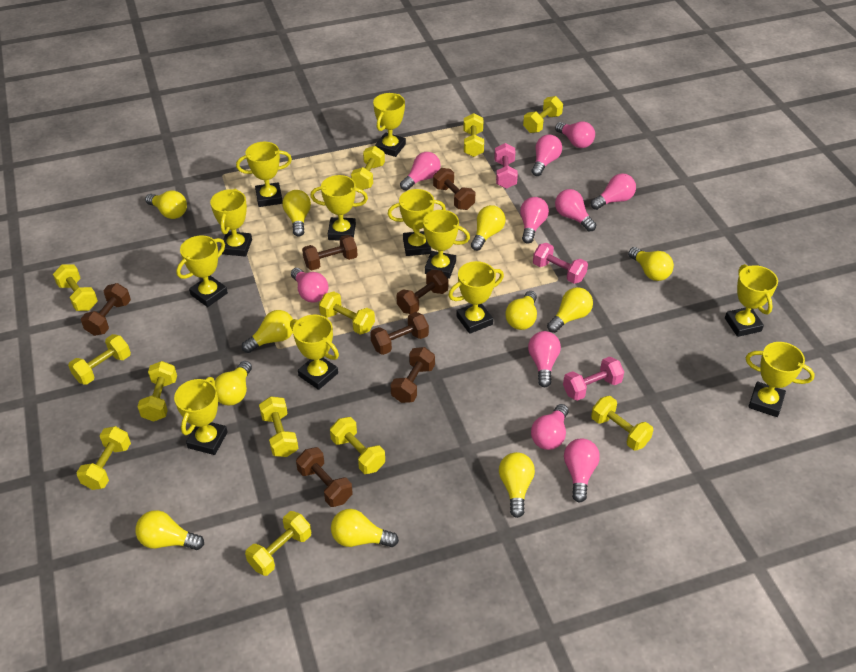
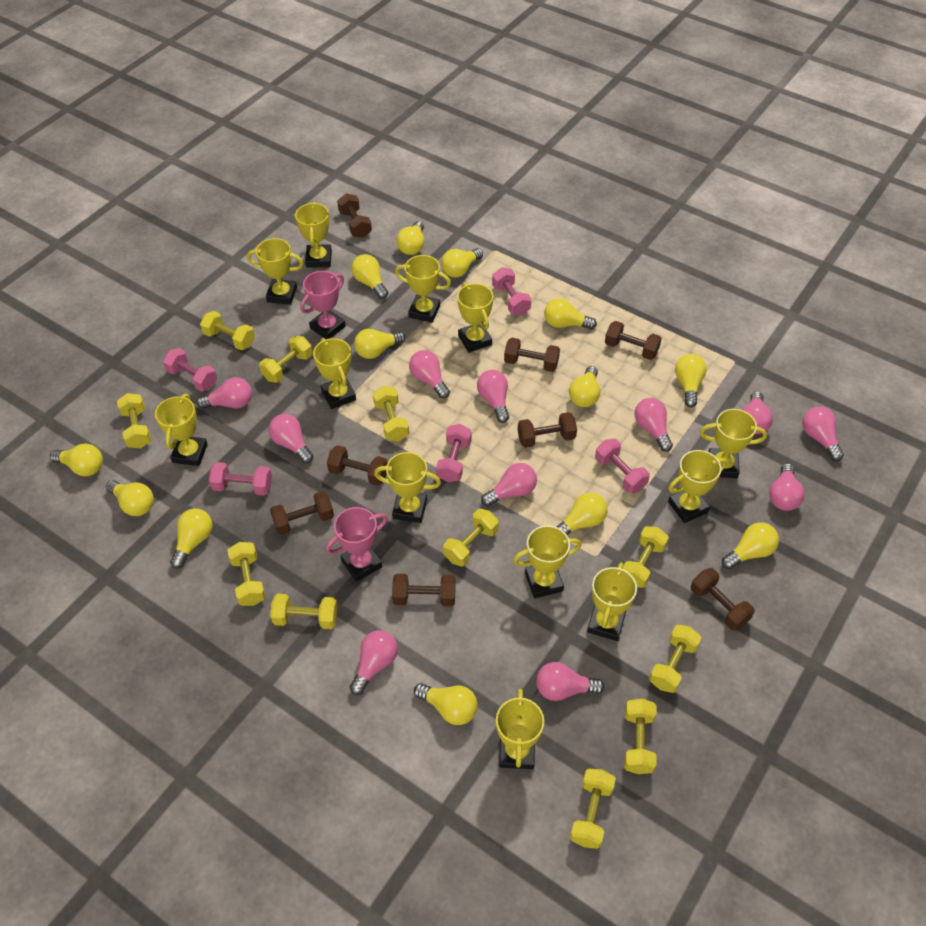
brown dumbbell: 7 -> 8
pink dumbbell: 3 -> 5
pink light bulb: 10 -> 11
pink trophy: 0 -> 2
yellow dumbbell: 12 -> 11
yellow light bulb: 11 -> 13

